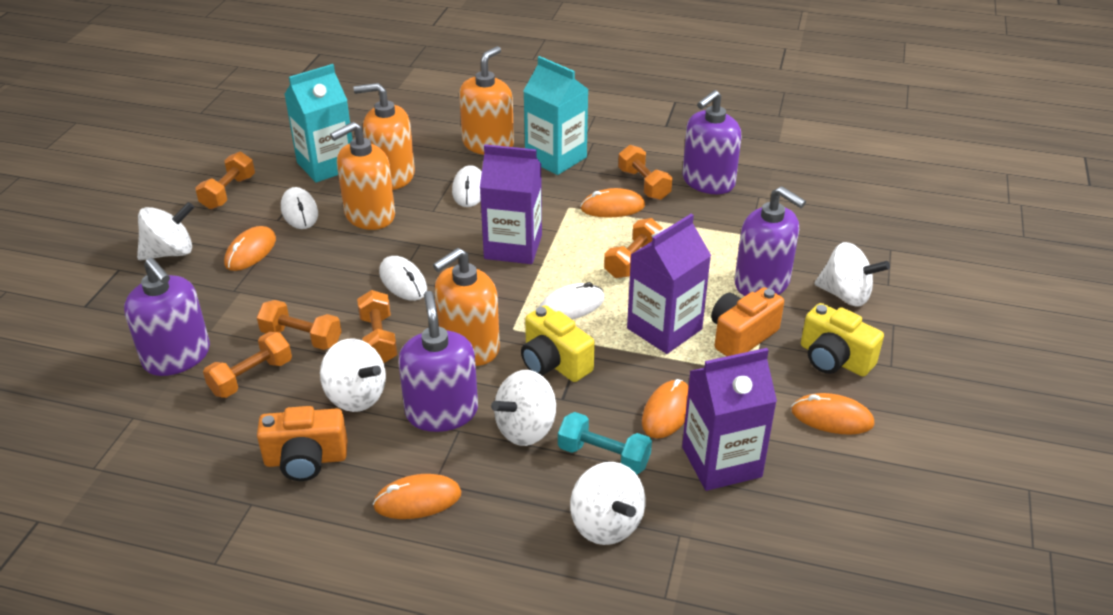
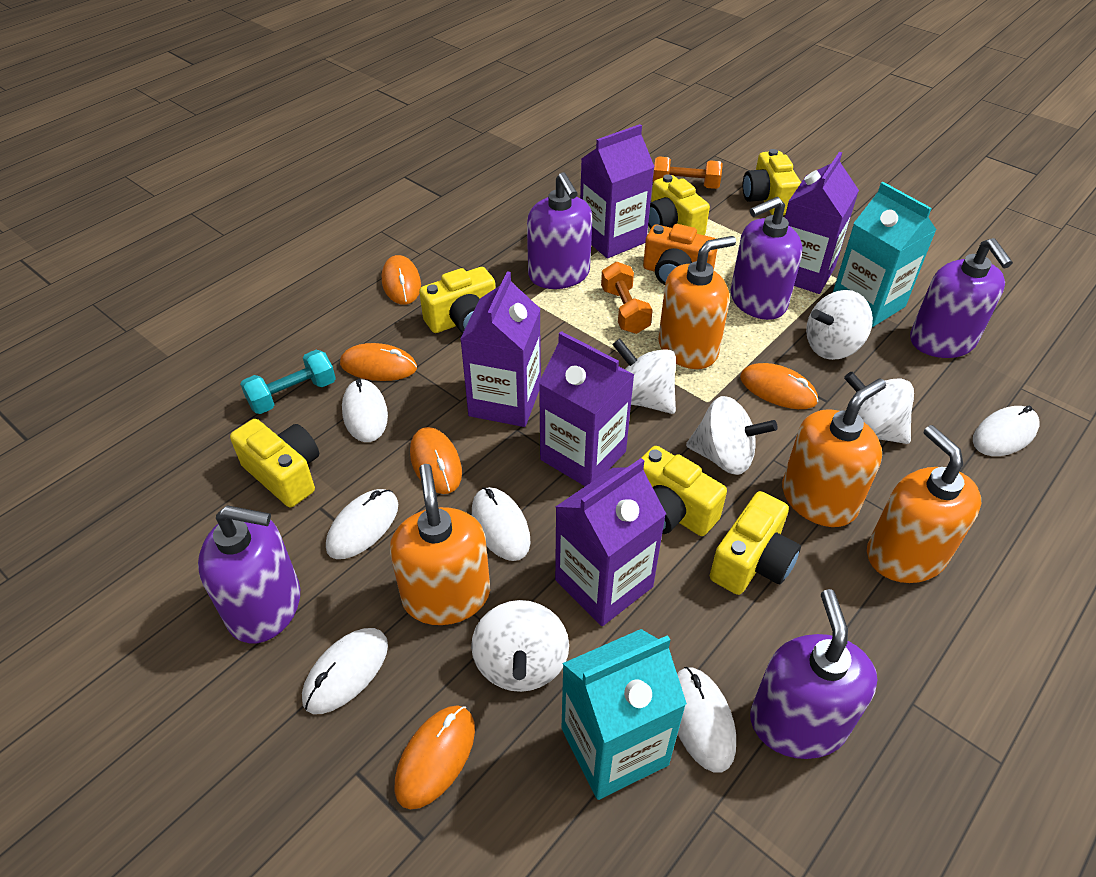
orange camera: 2 -> 1
orange dumbbell: 6 -> 2
purple carton: 3 -> 5
purple soap dispenser: 4 -> 5
white mouse: 4 -> 6
yellow camera: 2 -> 6

